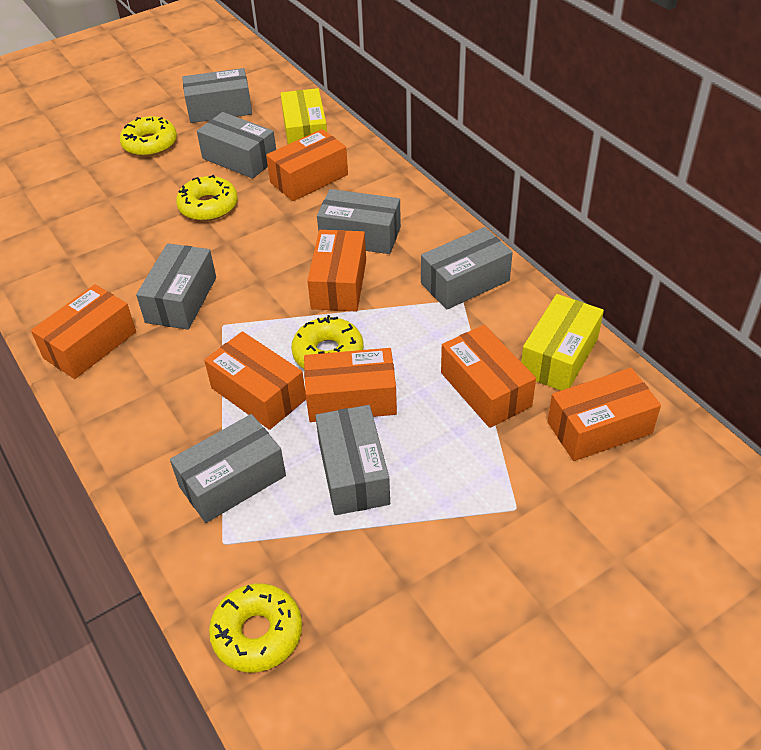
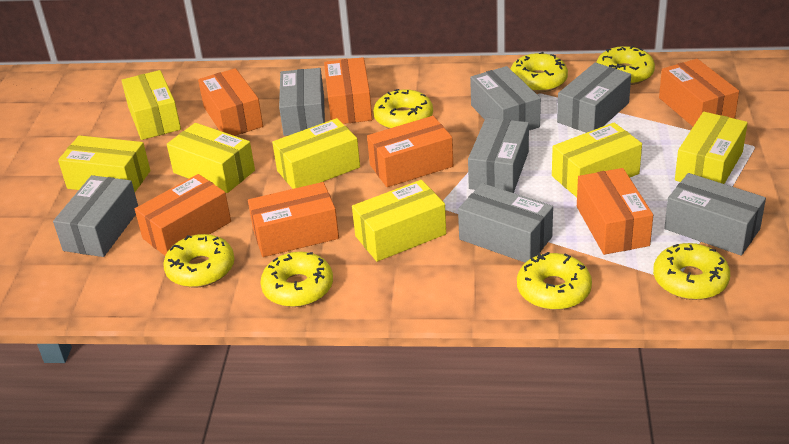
yellow box: 2 -> 7
yellow donut: 4 -> 7

